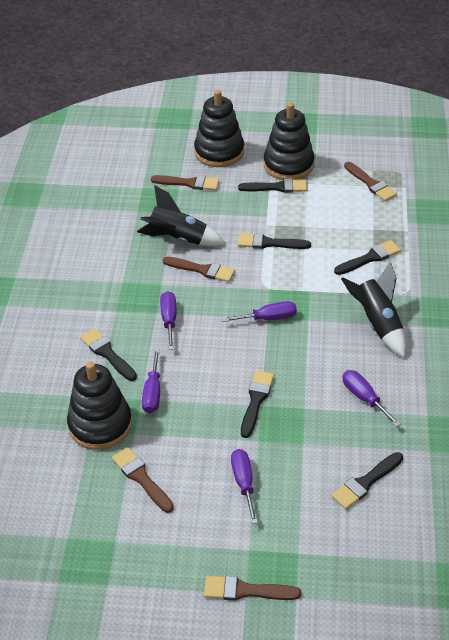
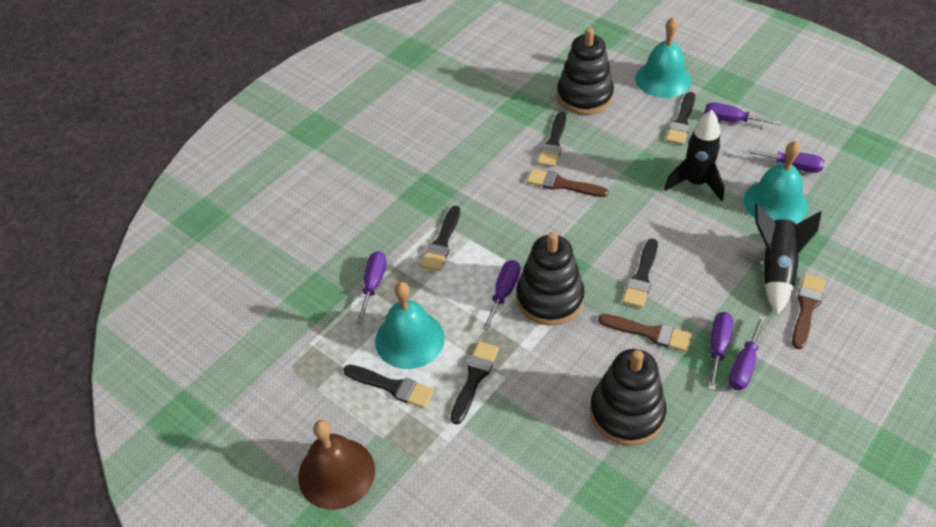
brown bell: 0 -> 1
brown brush: 5 -> 3
purple screwdriver: 5 -> 6
turquoise bell: 0 -> 3

